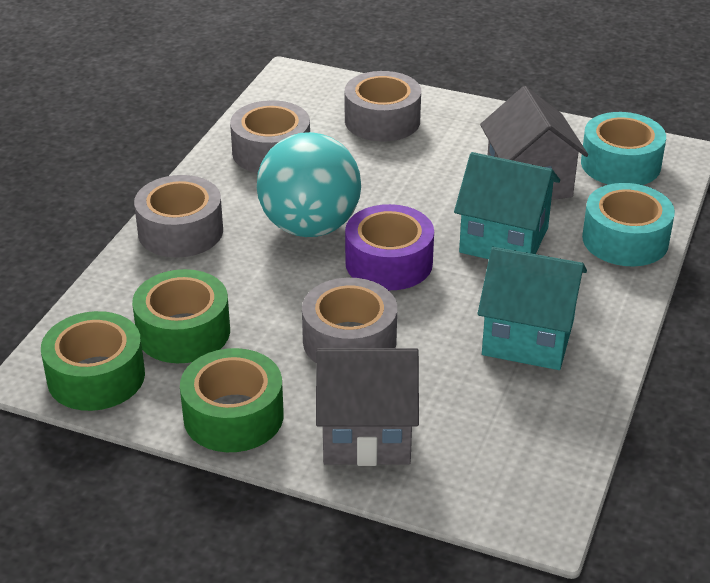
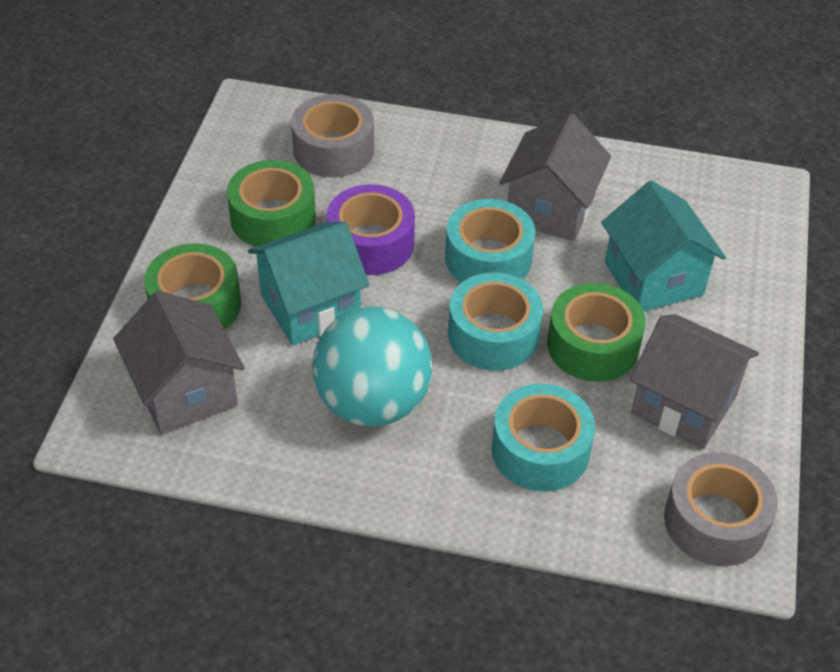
grey house: 2 -> 3
grey tape: 4 -> 2
turquoise tape: 2 -> 3

